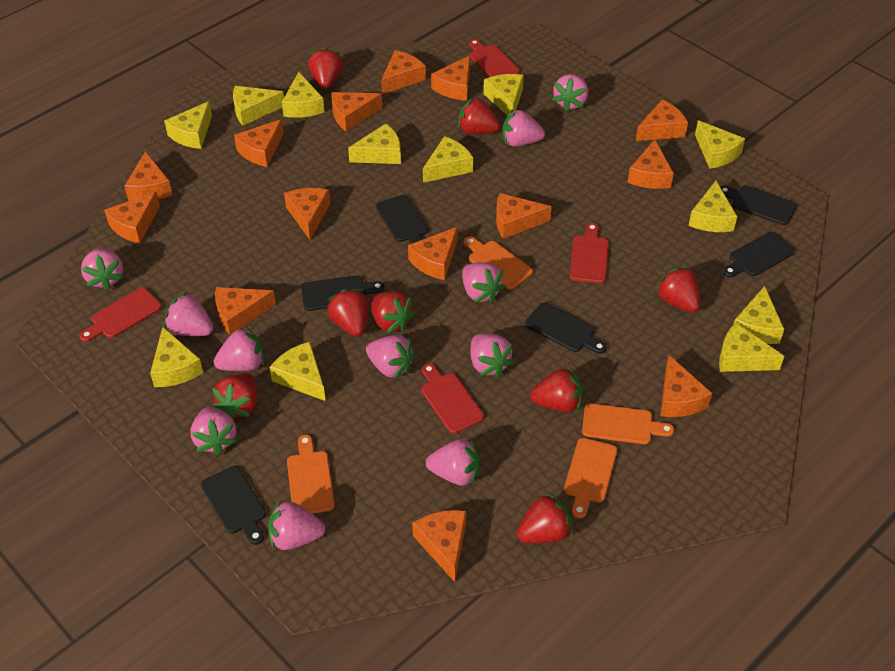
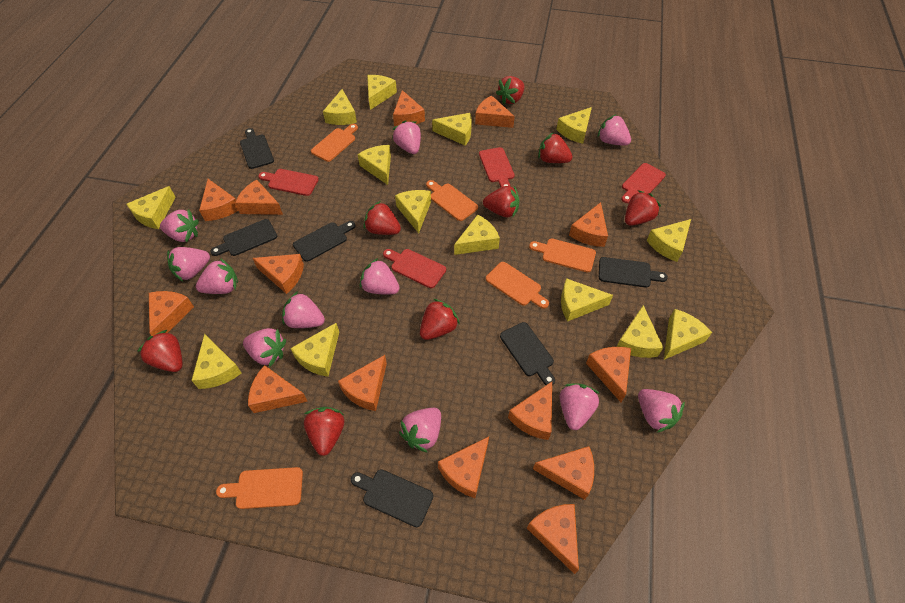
orange cutting board: 4 -> 5
yellow cheese: 12 -> 14

